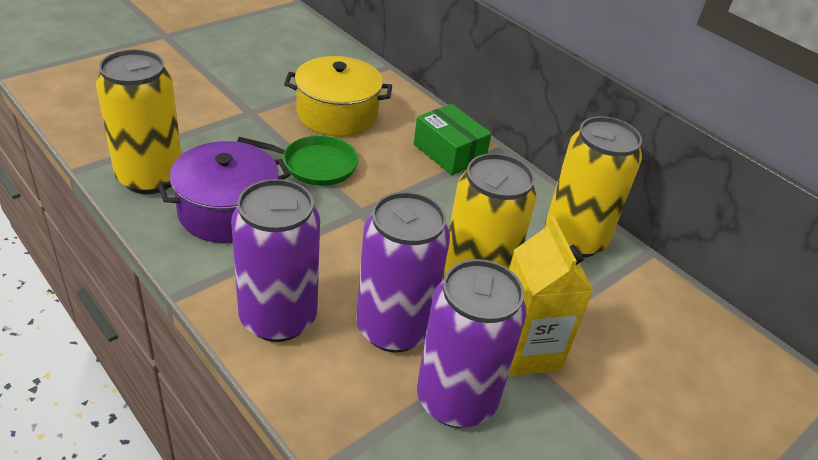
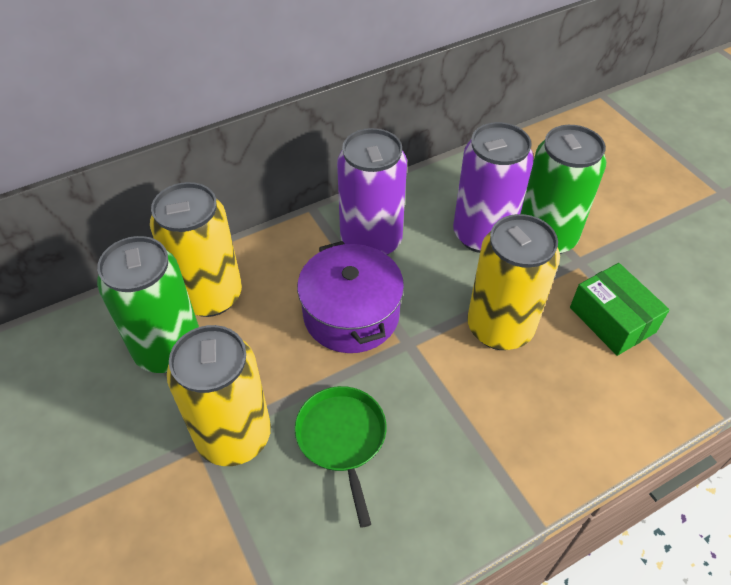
green can: 0 -> 2
purple can: 3 -> 2
yellow carton: 1 -> 0
yellow pot: 1 -> 0

